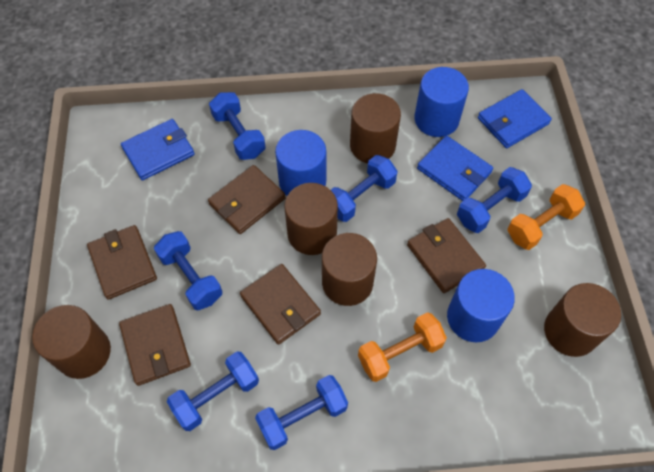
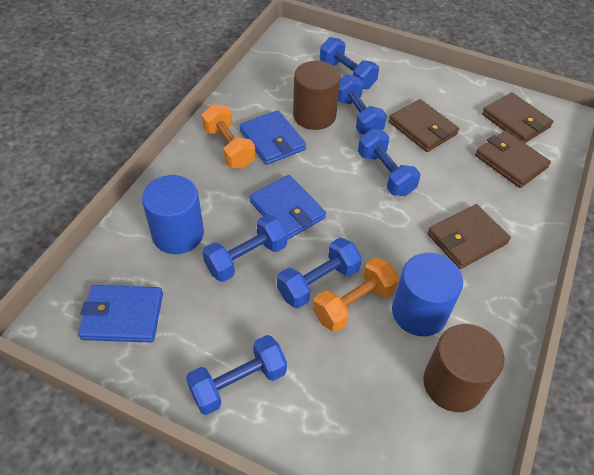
blue cylinder: 3 -> 2
brown cylinder: 5 -> 2
brown wallet: 5 -> 4

